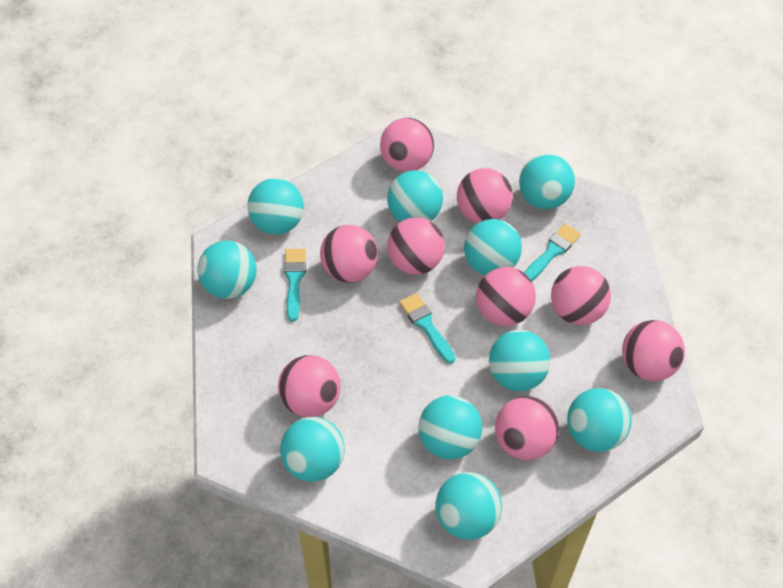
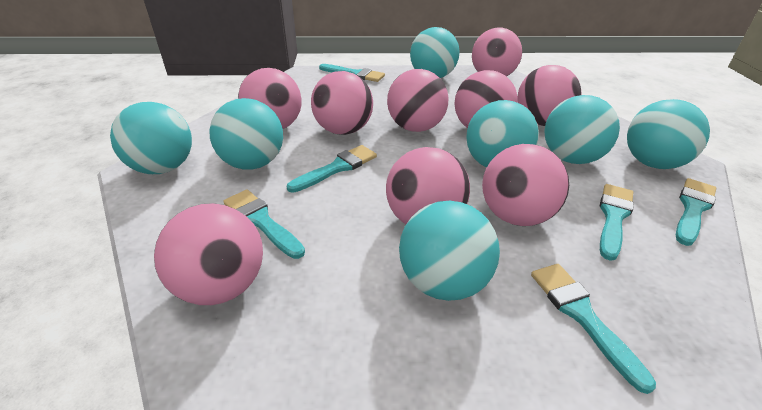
turquoise ball: 10 -> 7
turquoise brush: 3 -> 6

